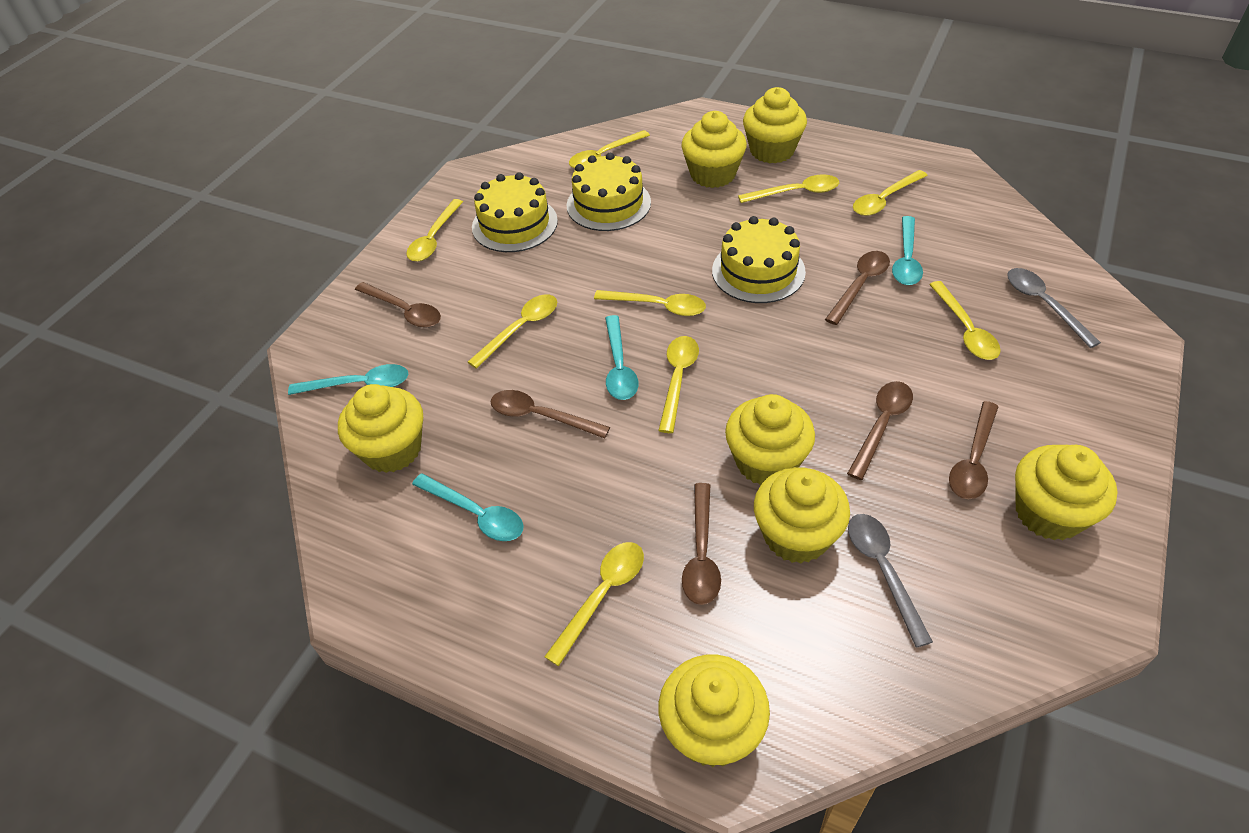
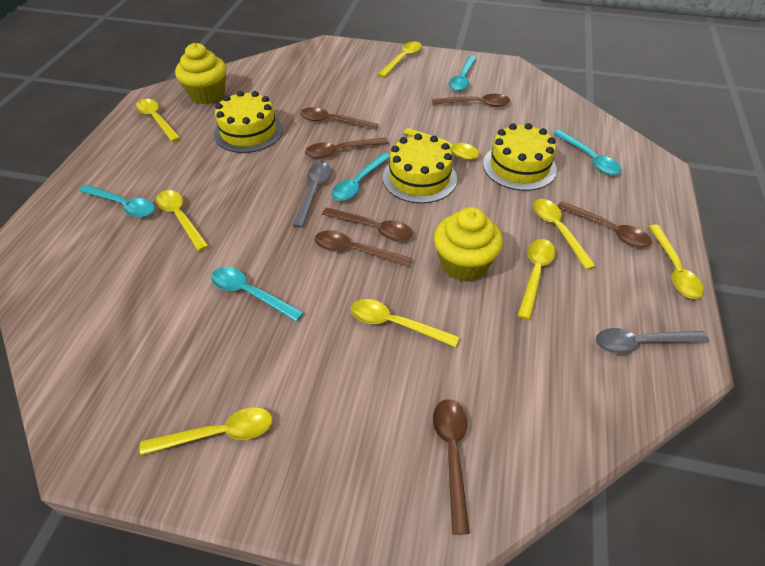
brown spoon: 6 -> 7
turquoise spoon: 4 -> 5
yellow cupcake: 7 -> 2

